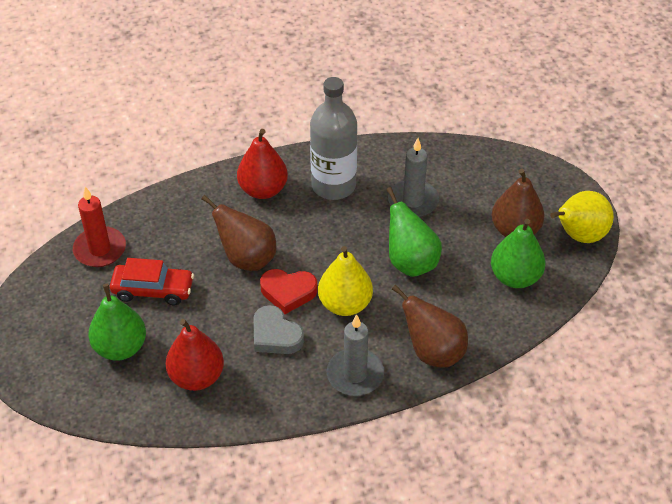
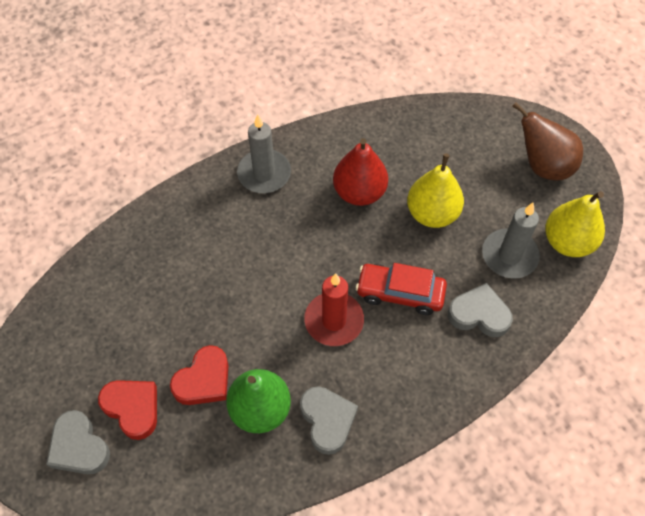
brown pear: 3 -> 1
green pear: 3 -> 1
grey bottle: 1 -> 0
grey heart: 1 -> 3
red heart: 1 -> 2
red pear: 2 -> 1

